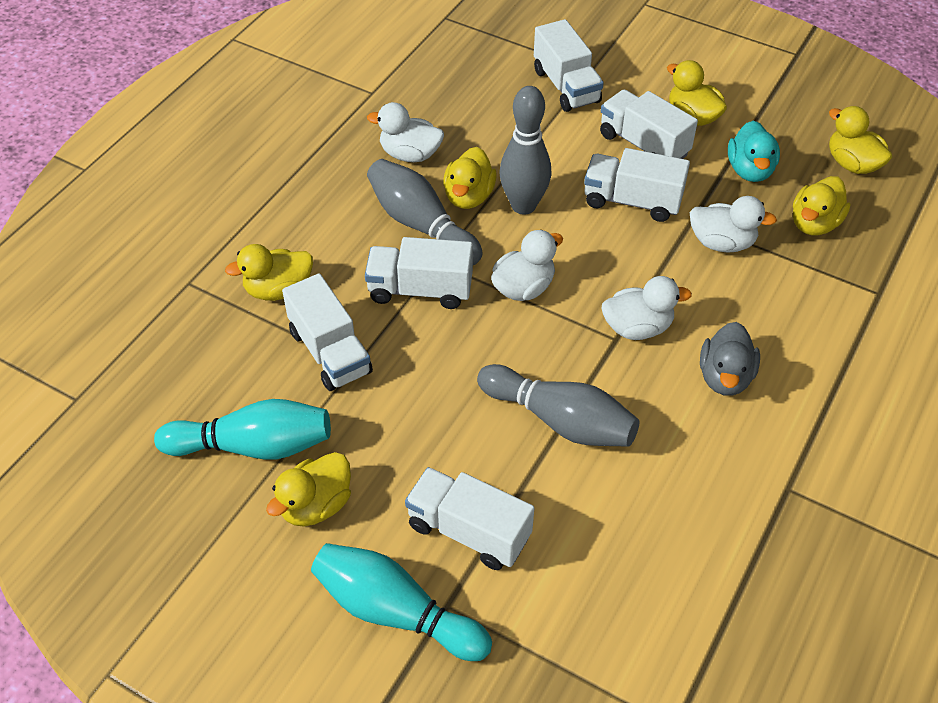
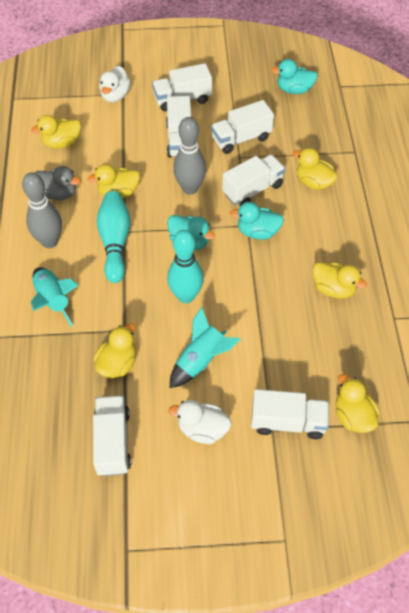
grey bowling pin: 3 -> 2
turquoise duck: 1 -> 3
turquoise rocket: 0 -> 2
white duck: 4 -> 2

